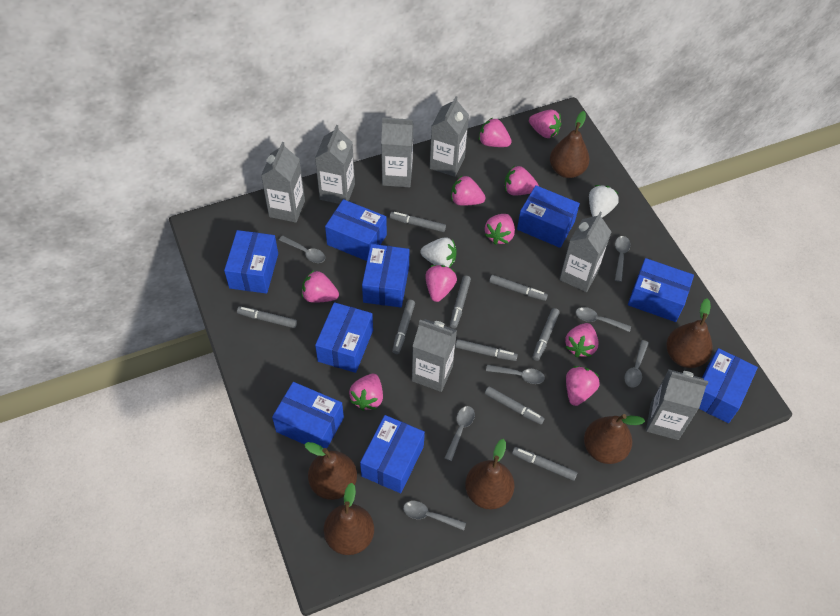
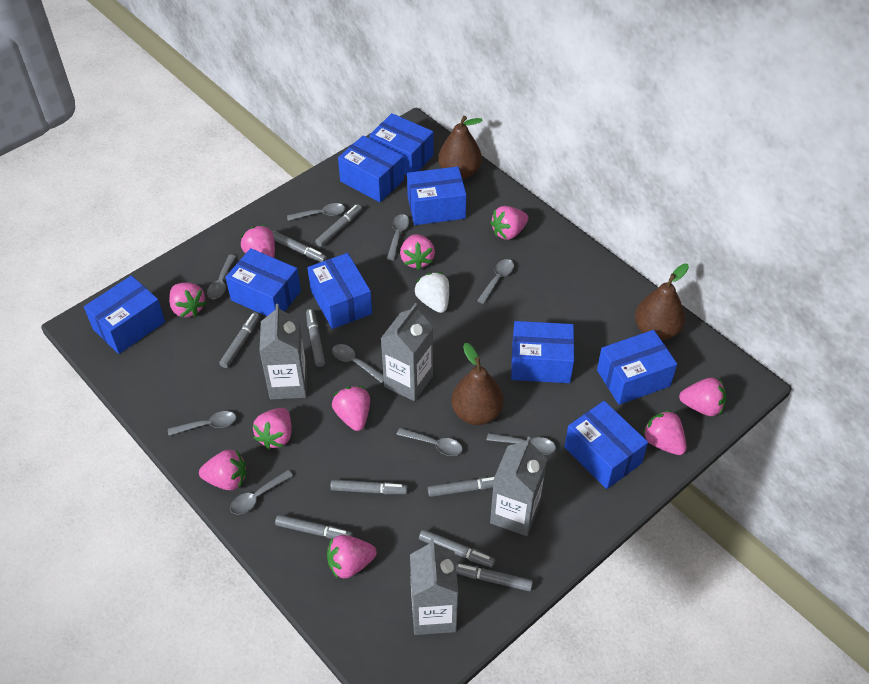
brown pear: 6 -> 3
grey carton: 7 -> 4
grey spoon: 7 -> 9
white strawberry: 2 -> 1

